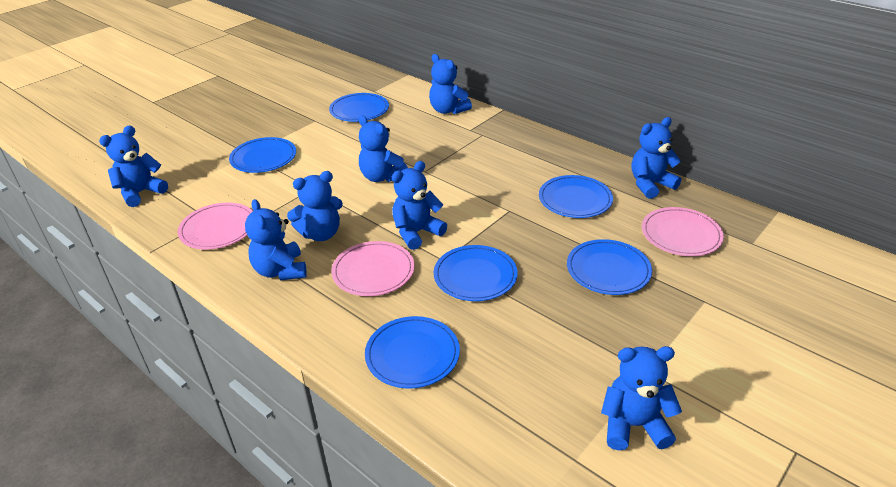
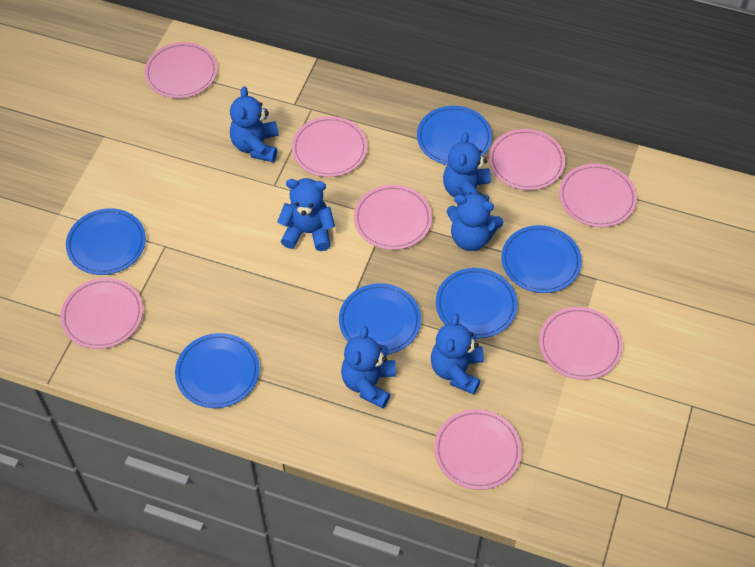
blue teddy bear: 8 -> 6
pink plate: 3 -> 8

